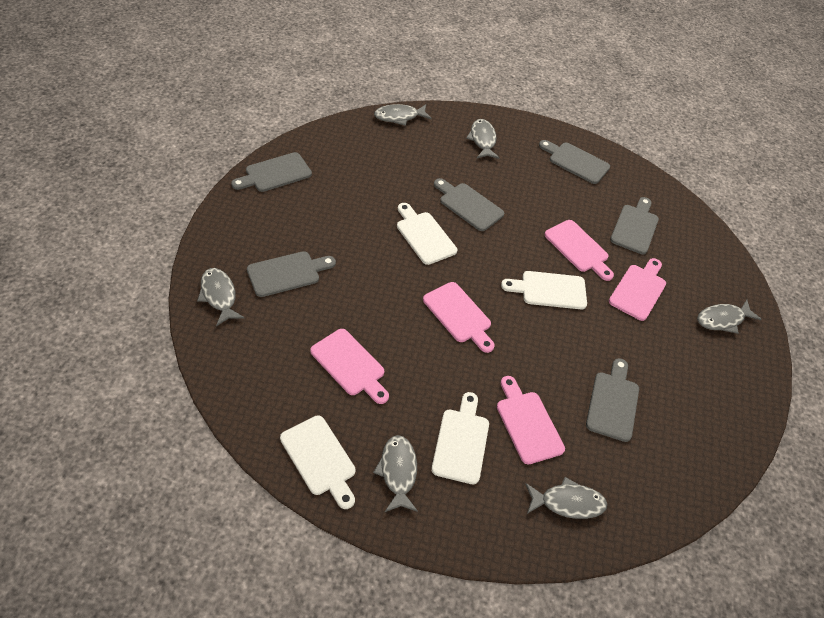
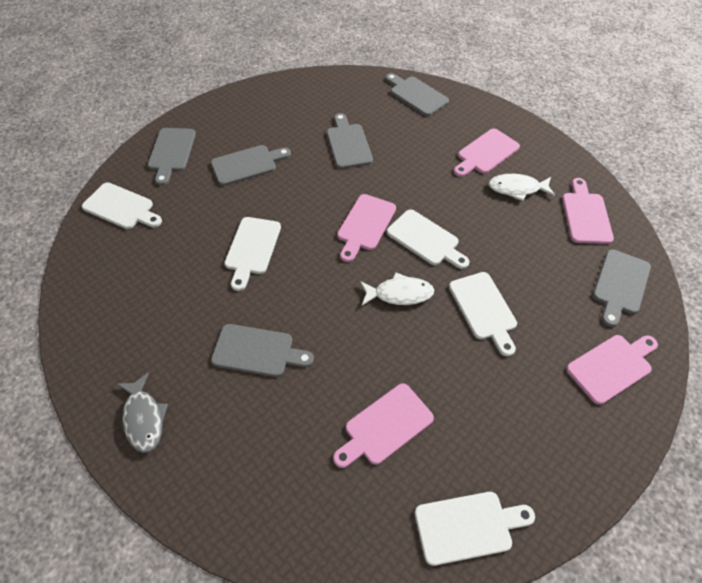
grey fish: 6 -> 1
white cutting board: 4 -> 5
white fish: 0 -> 2

